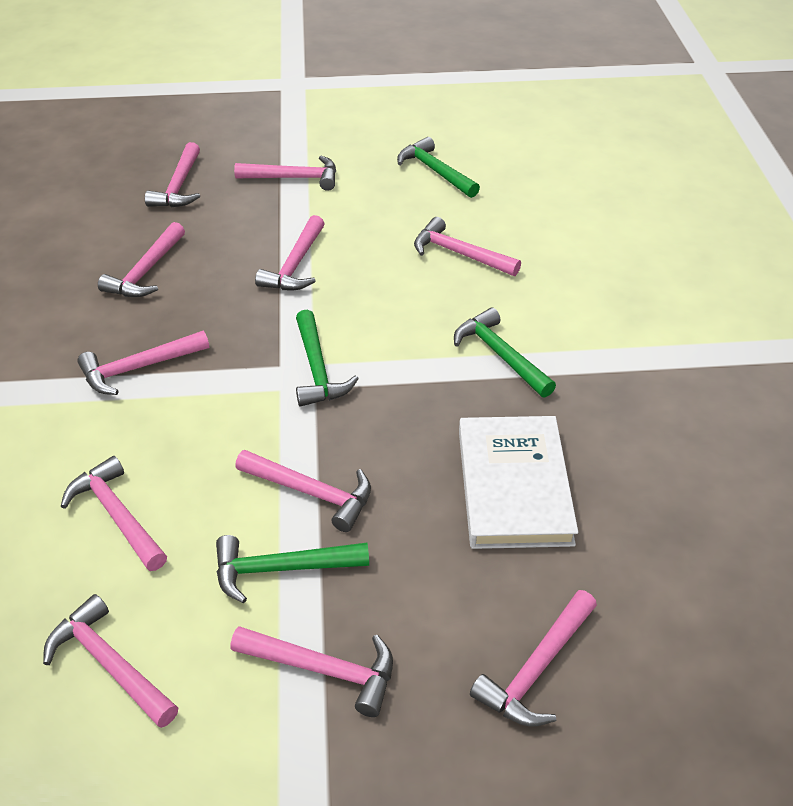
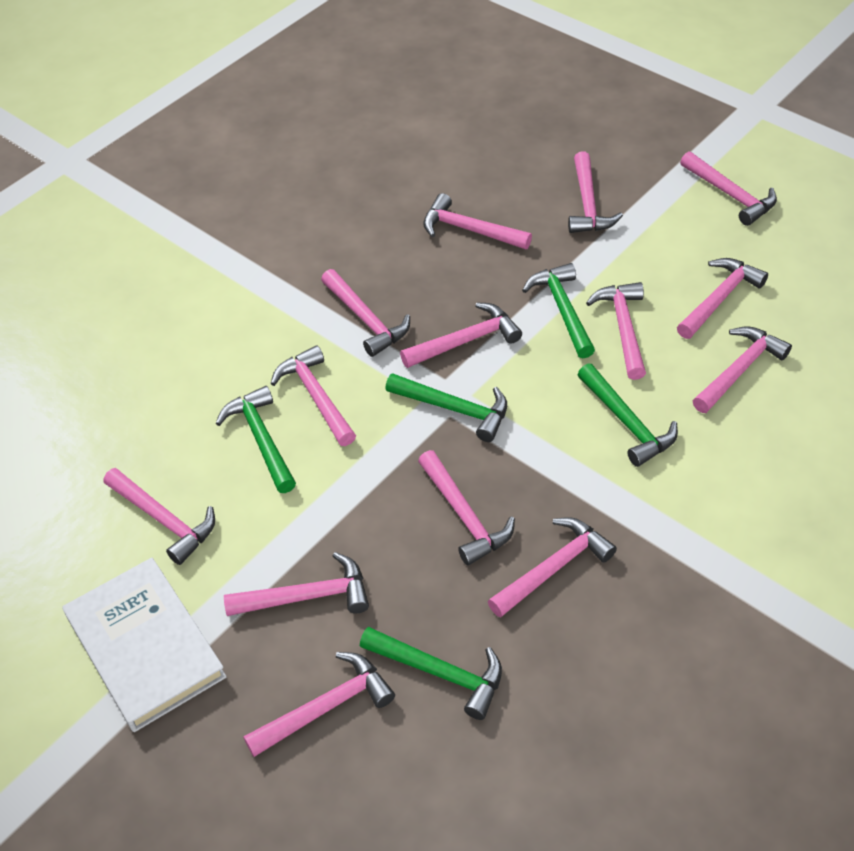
green hammer: 4 -> 5
pink hammer: 11 -> 14

